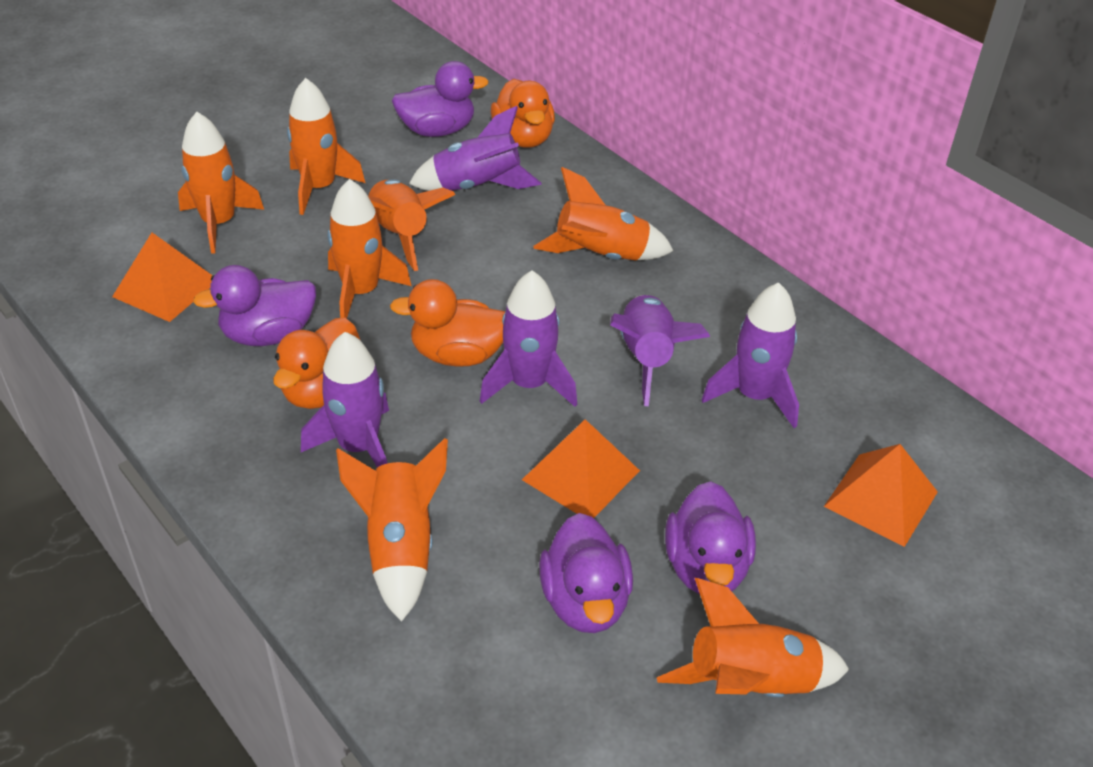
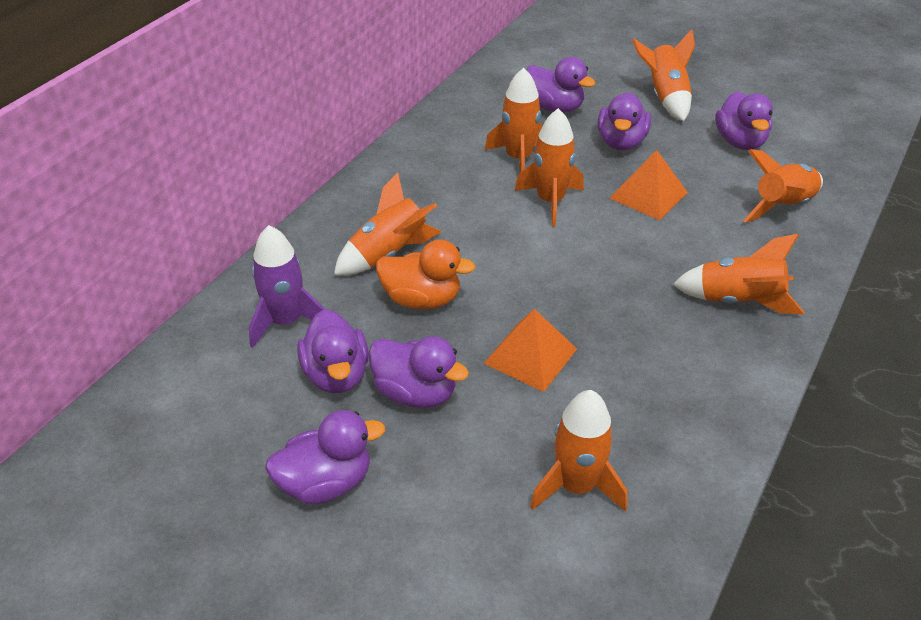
orange duck: 3 -> 1
orange pyramid: 3 -> 2
purple duck: 4 -> 6
purple rocket: 5 -> 1

